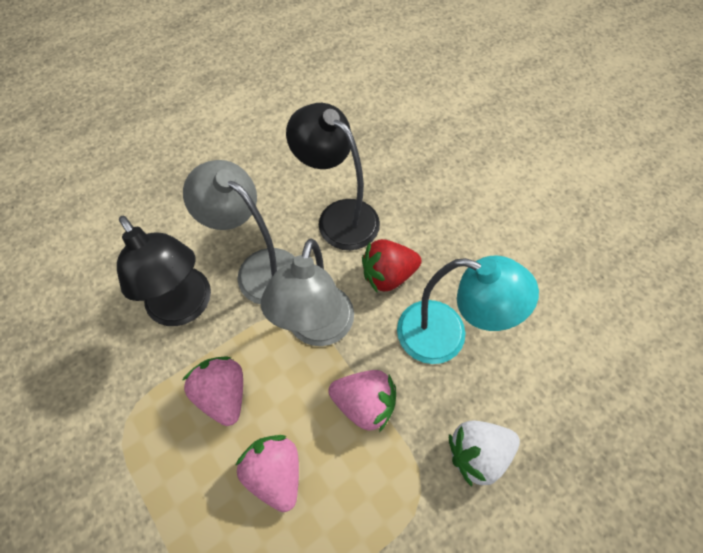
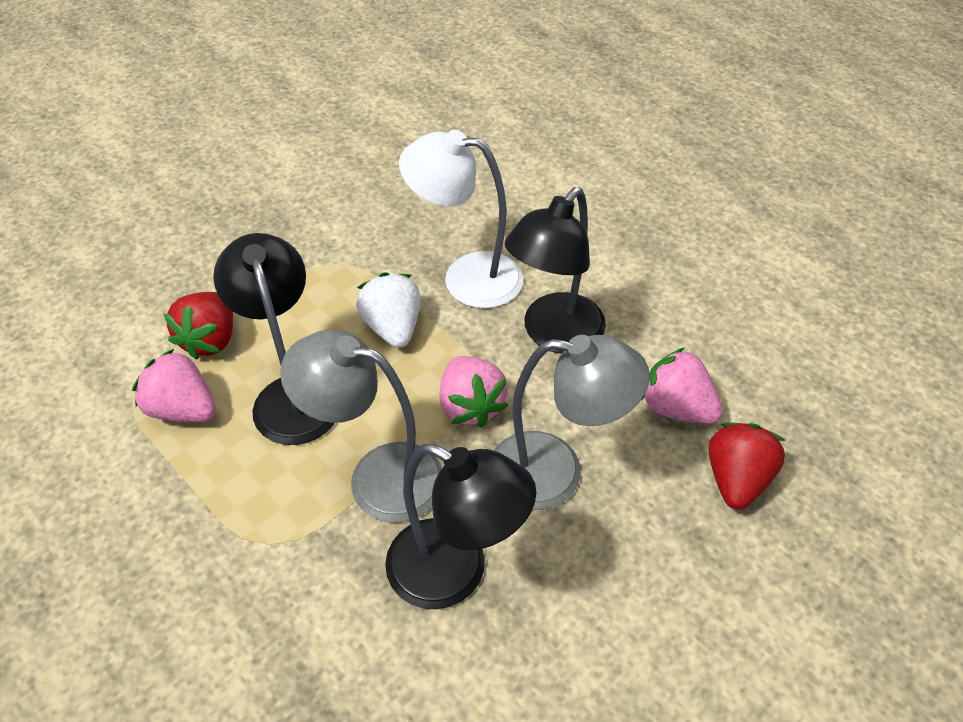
black lamp: 2 -> 3
red strawberry: 1 -> 2
turquoise lamp: 1 -> 0
white lamp: 0 -> 1

